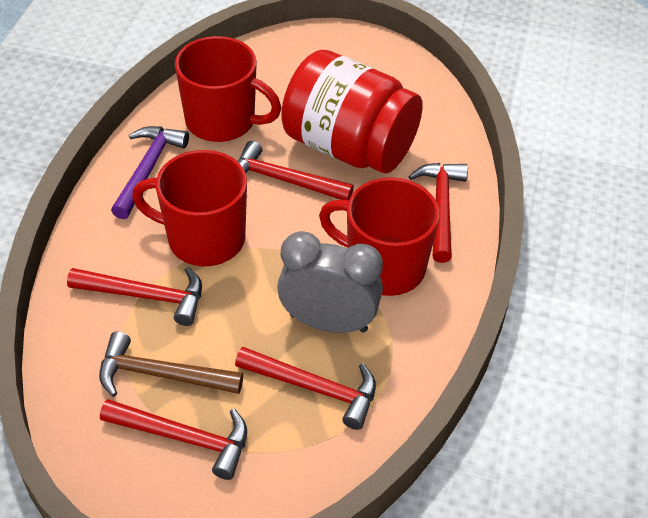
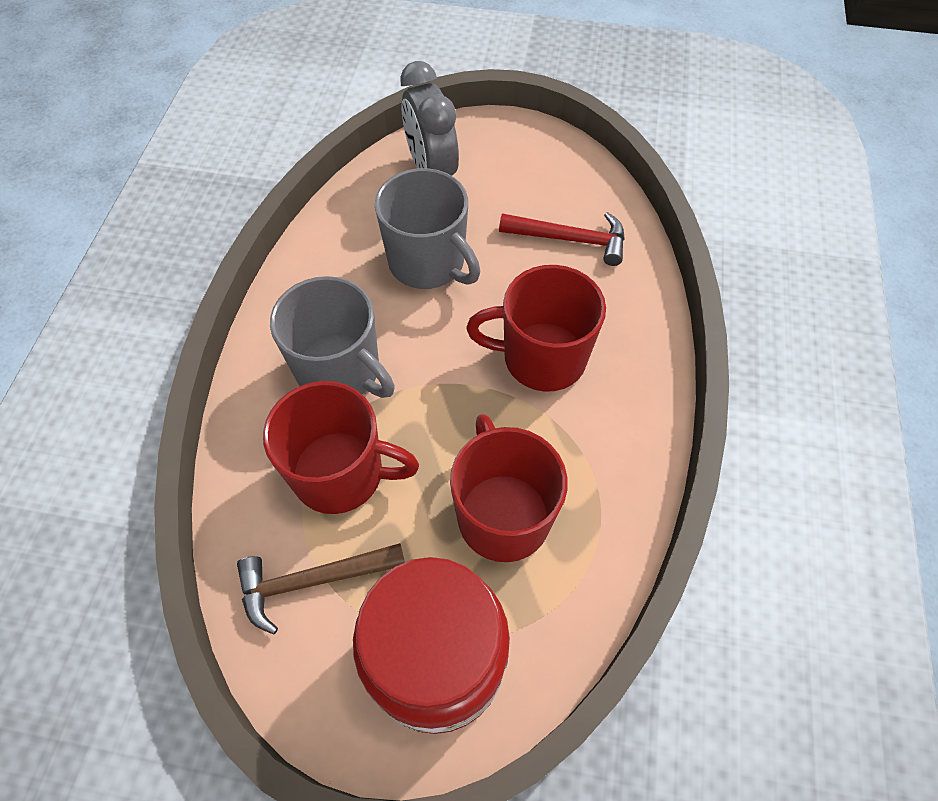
grey mug: 0 -> 2
purple hammer: 1 -> 0
red hammer: 5 -> 1

